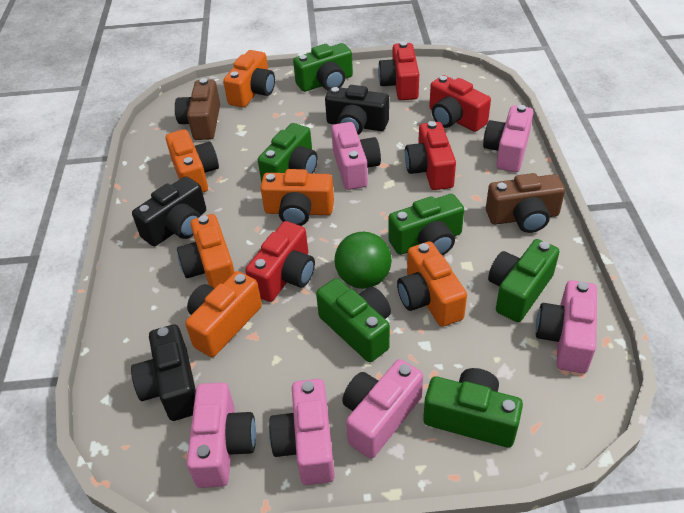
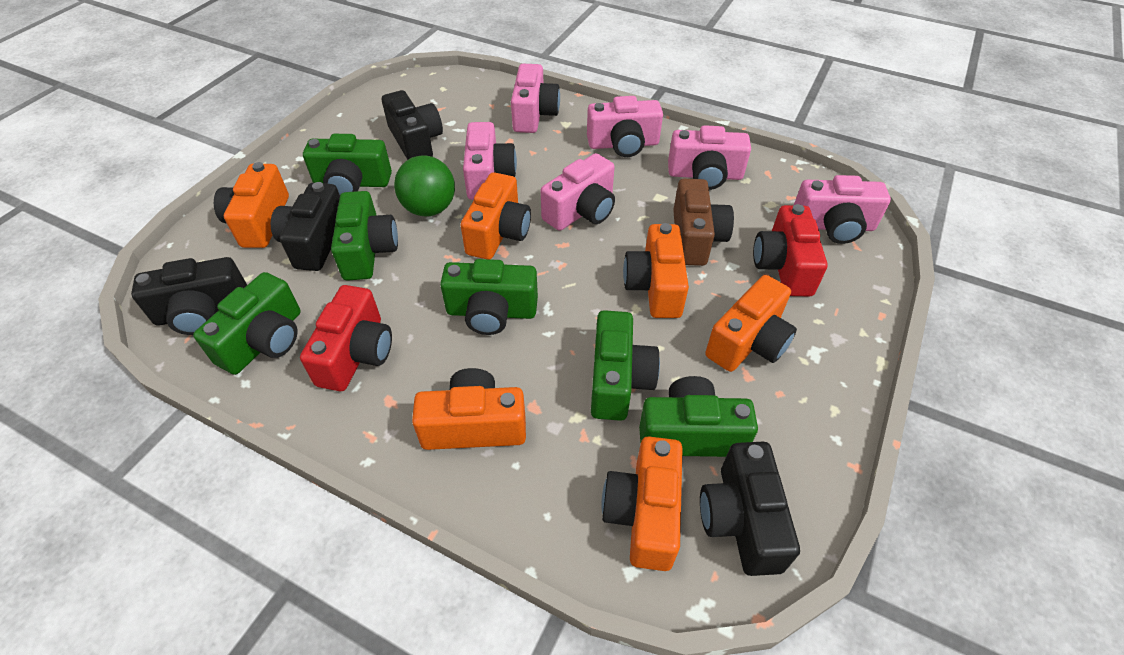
black camera: 3 -> 4
brown camera: 2 -> 1
red camera: 4 -> 2

